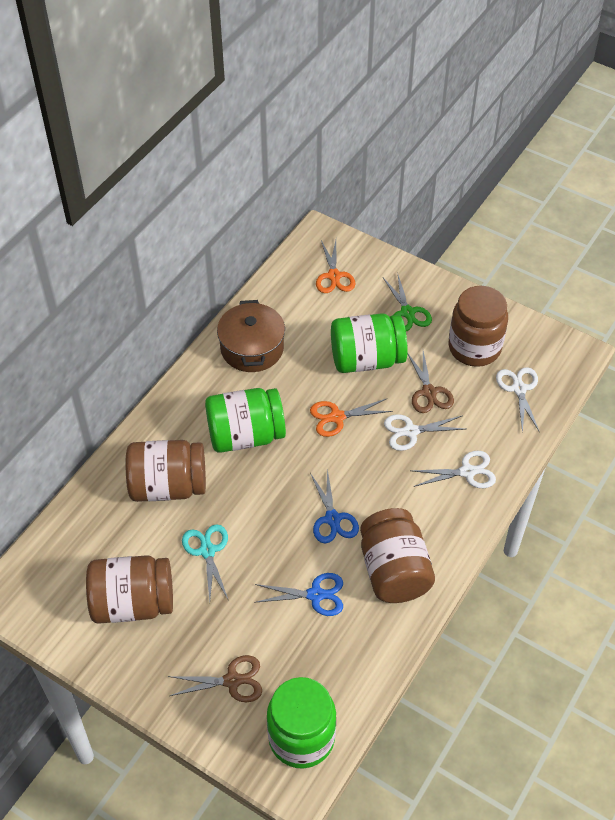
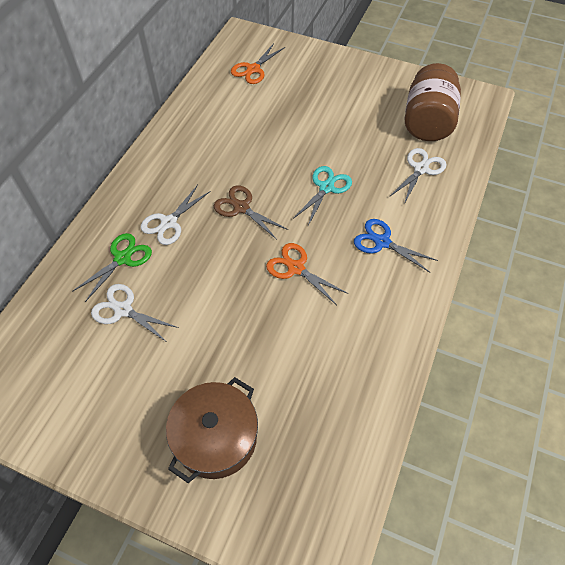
blue scissors: 2 -> 1
brown jar: 4 -> 1
brown scissors: 2 -> 1
green jar: 3 -> 0

